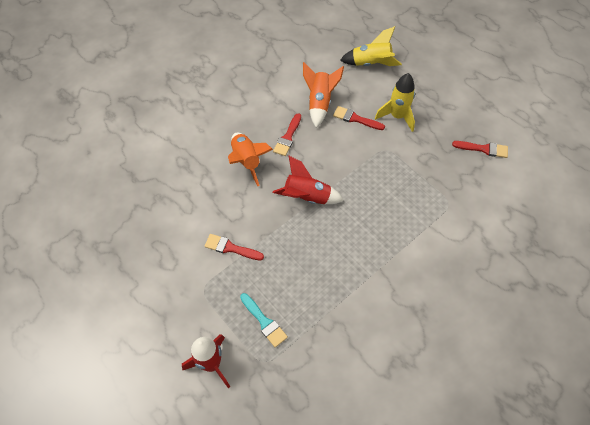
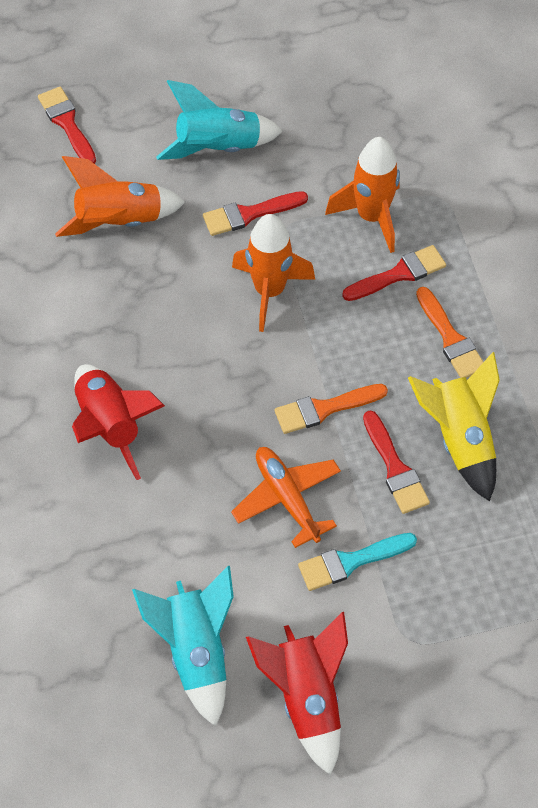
orange brush: 0 -> 2
orange plane: 0 -> 1
orange rocket: 2 -> 3
turquoise rocket: 0 -> 2
yellow rocket: 2 -> 1

